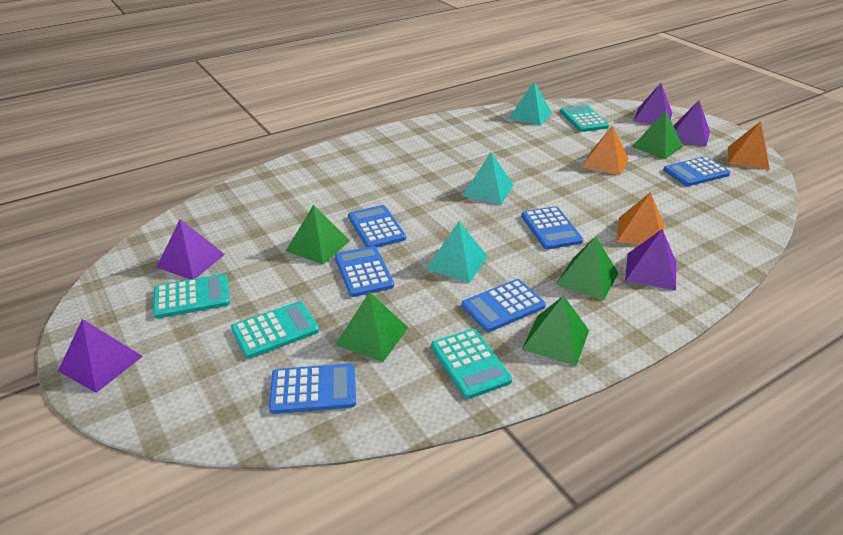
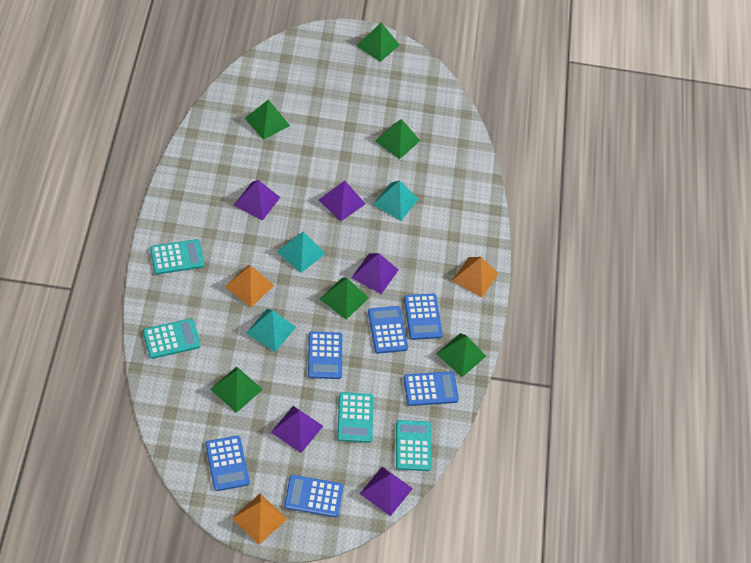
green pyramid: 5 -> 6

